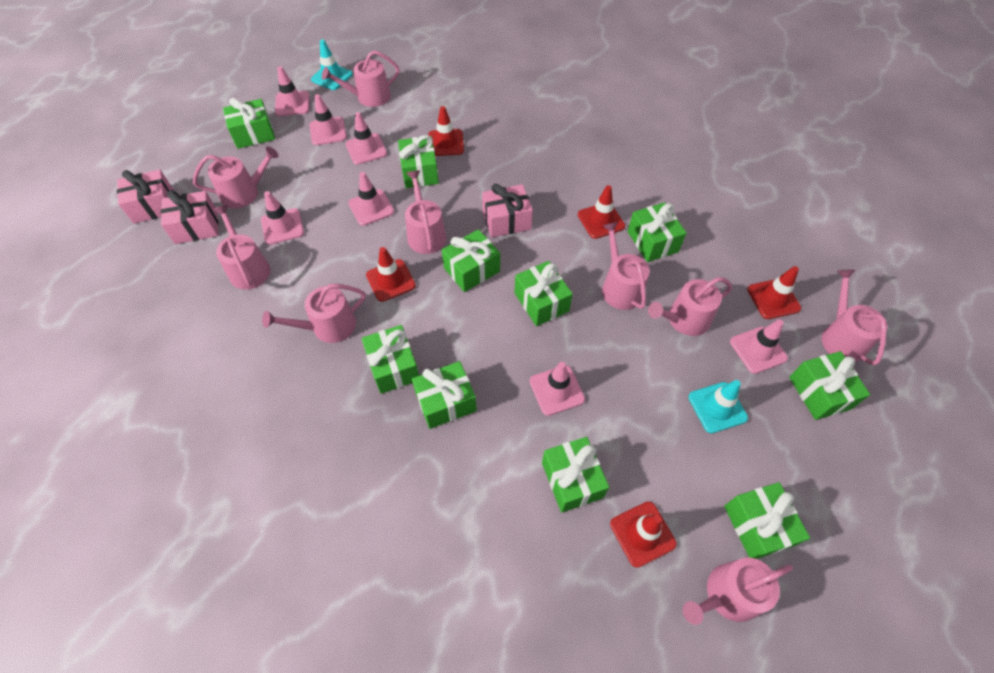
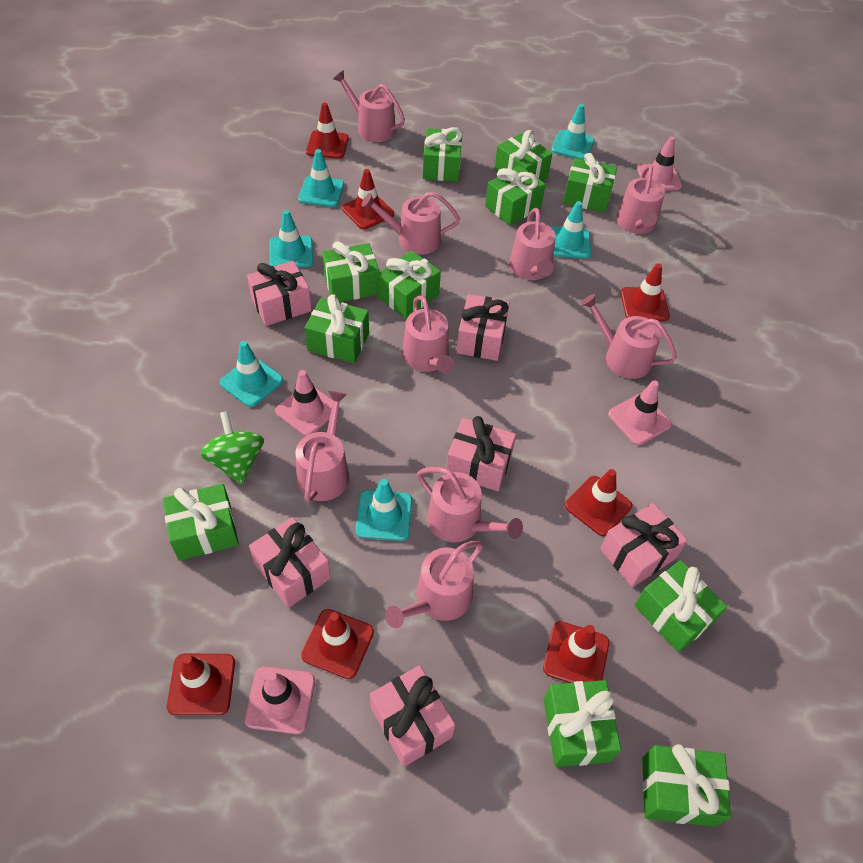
green gift: 10 -> 11
green spinning top: 0 -> 1
pink gift: 3 -> 6
pink traffic cone: 7 -> 4
red traffic cone: 5 -> 7
turquoise traffic cone: 2 -> 6

